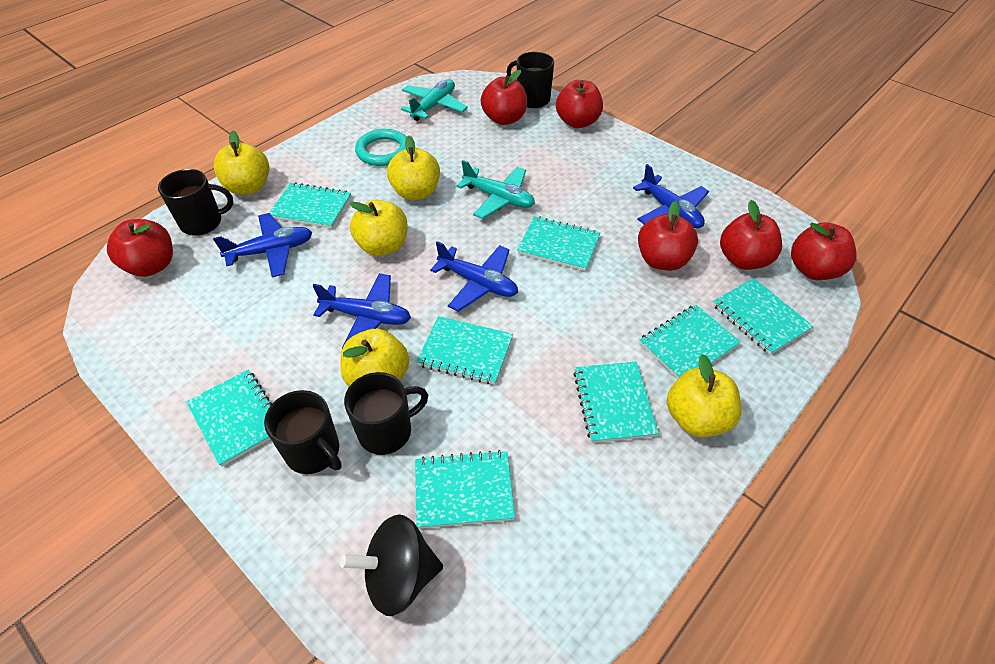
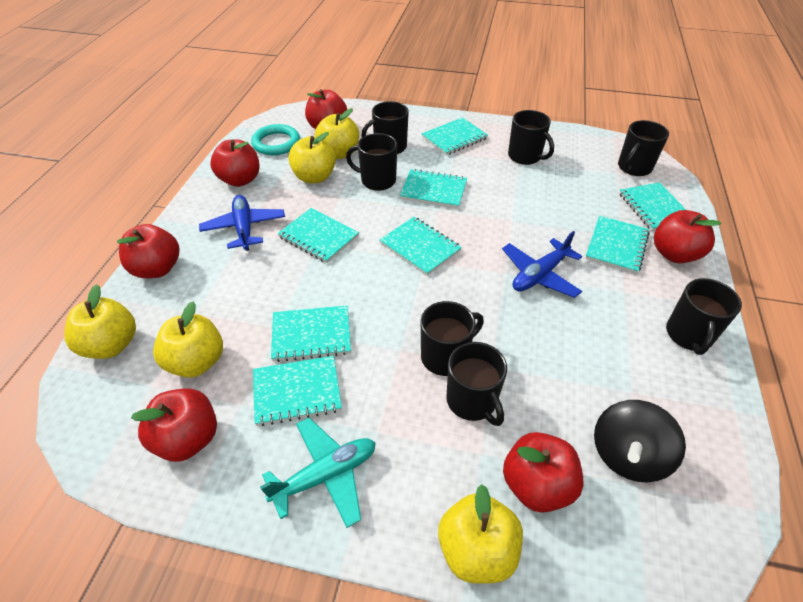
black mug: 4 -> 7
blue plane: 4 -> 2
turquoise plane: 2 -> 1

